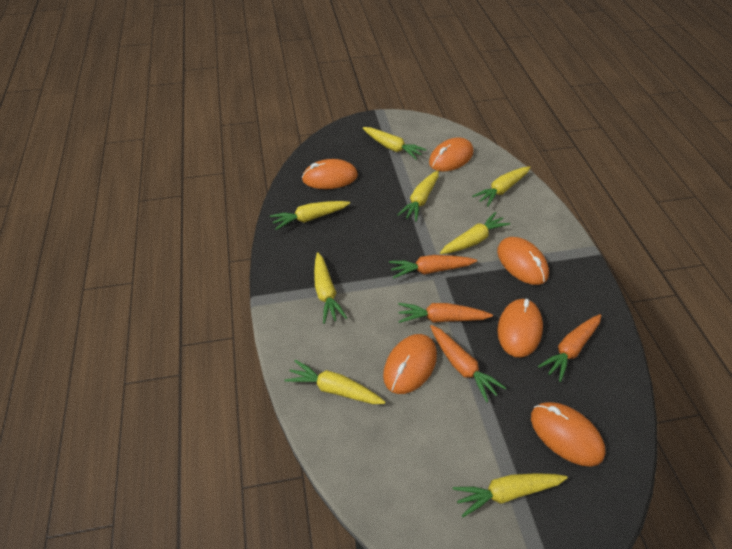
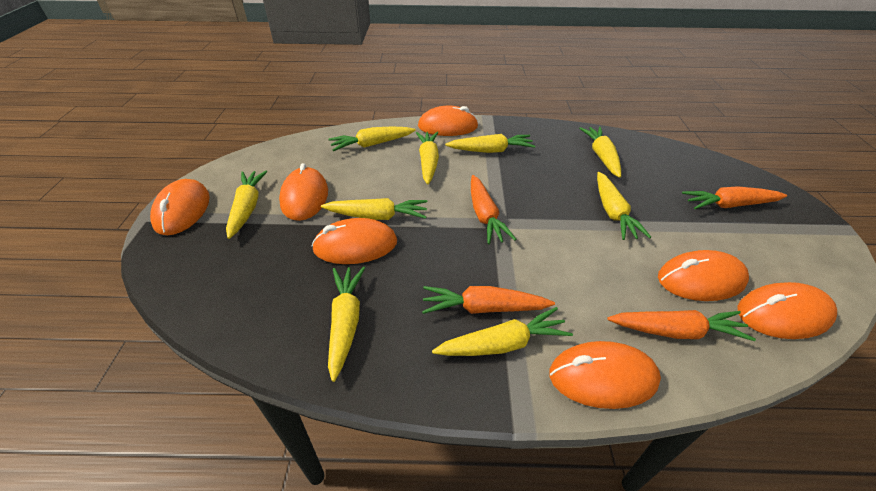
orange mouse: 6 -> 7
yellow carrot: 8 -> 9

